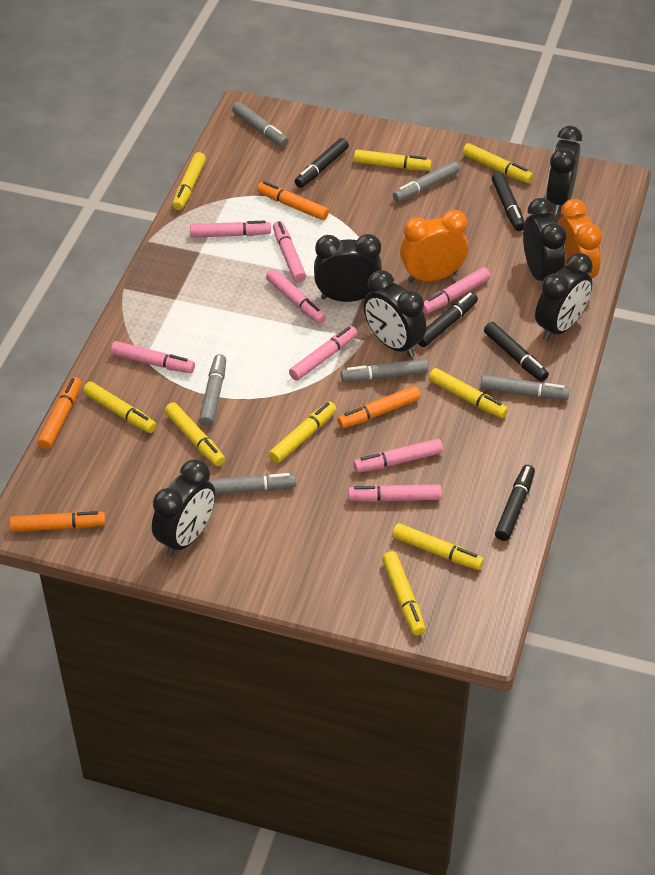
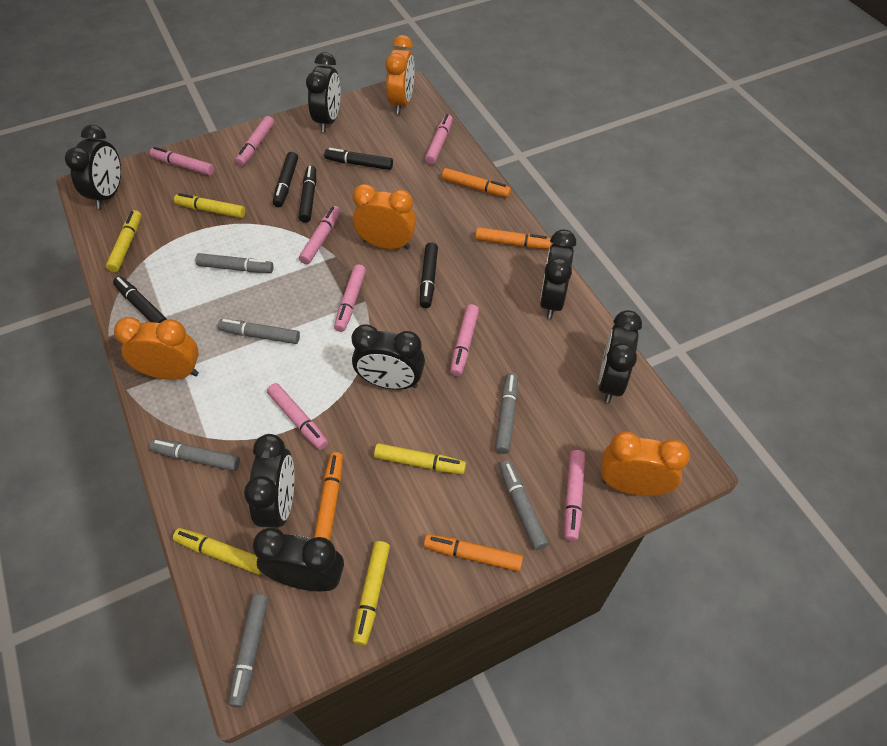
black clock: 6 -> 7
orange clock: 2 -> 4
yellow marker: 9 -> 5

